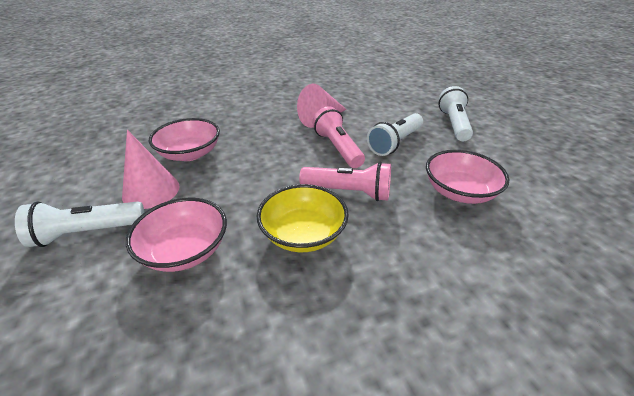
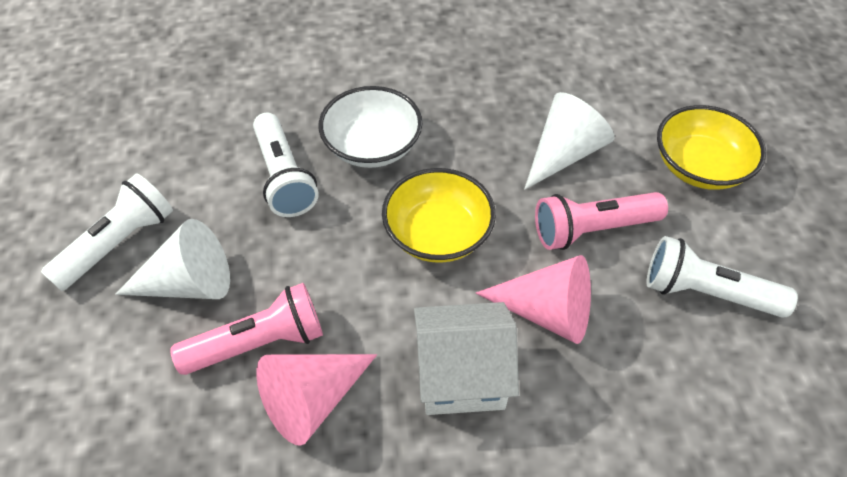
pink bowl: 3 -> 0
white bowl: 0 -> 1
white cone: 0 -> 2
white house: 0 -> 1
yellow bowl: 1 -> 2

